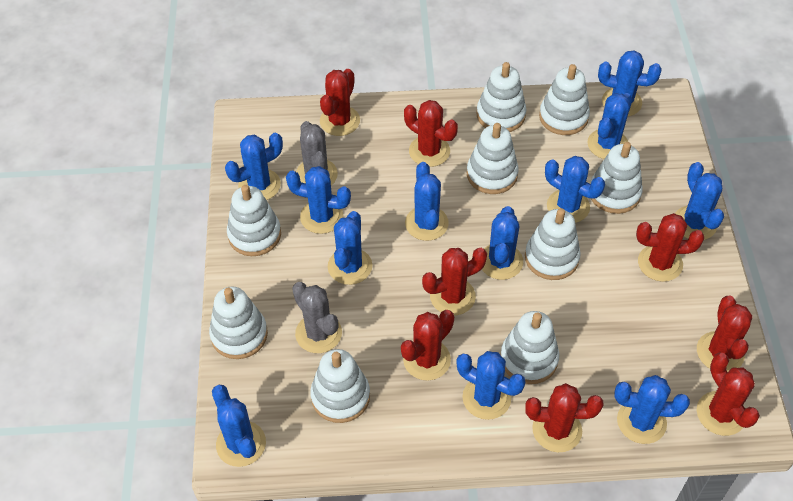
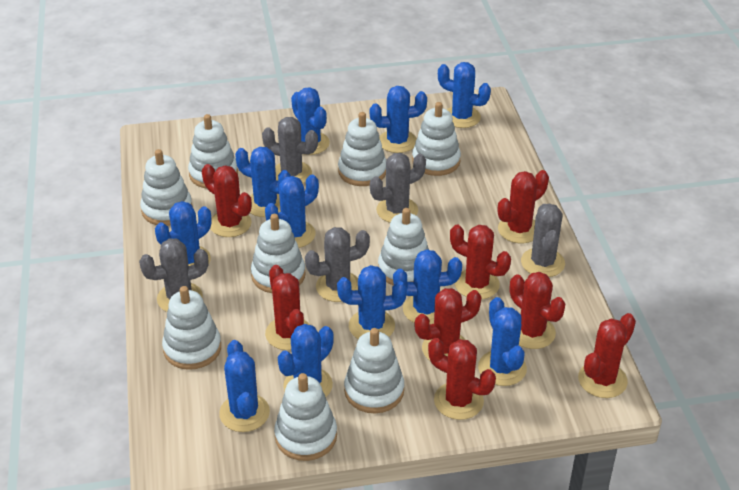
blue cactus: 12 -> 11
grey cactus: 2 -> 5

